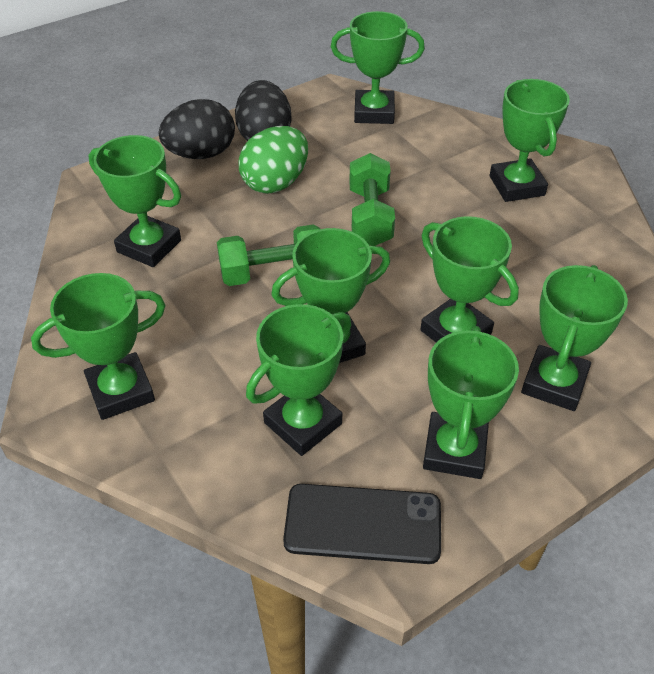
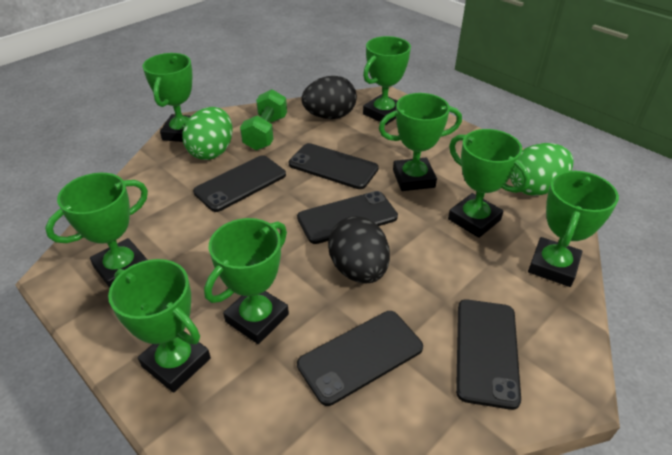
black phone: 1 -> 5
green dumbbell: 2 -> 1
green egg: 1 -> 2
green trophy: 9 -> 8

